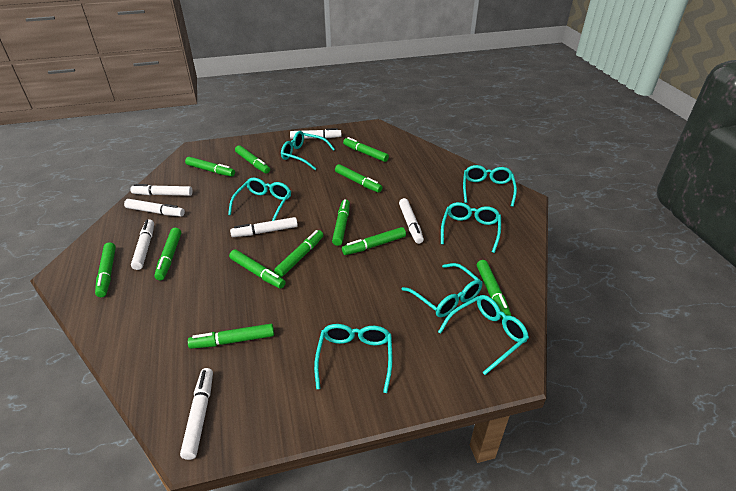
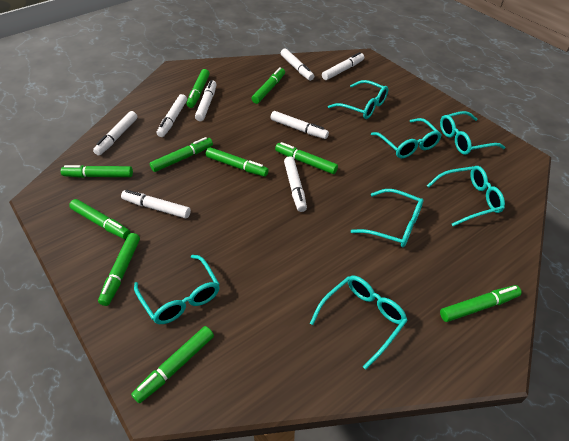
green marker: 12 -> 10
white marker: 7 -> 8

